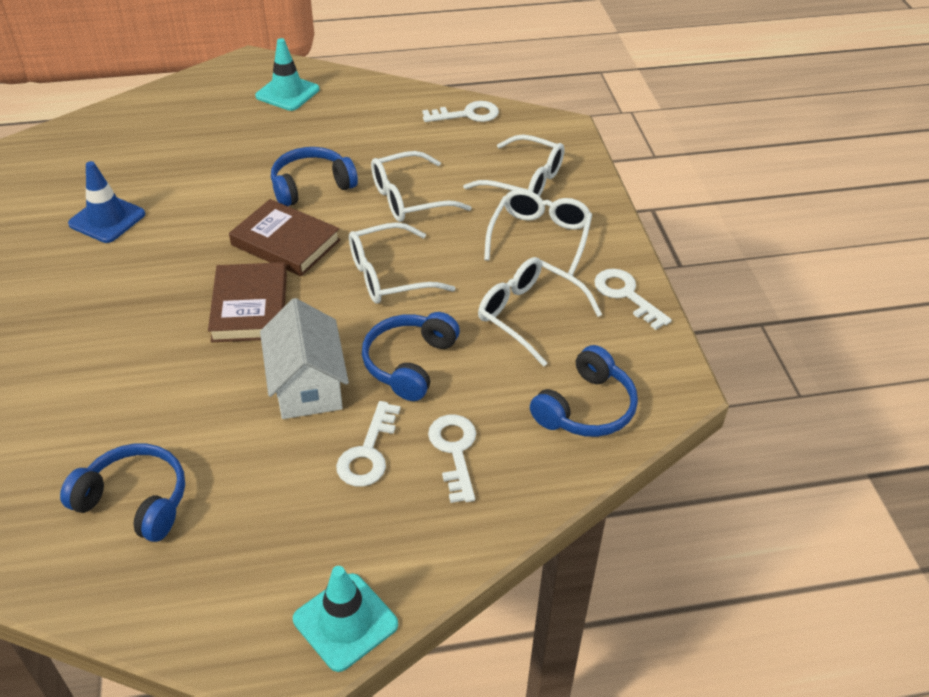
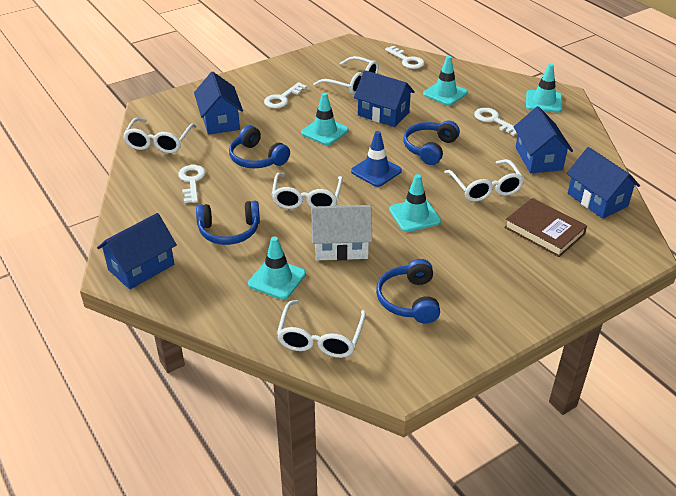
blue house: 0 -> 5
brown book: 2 -> 1
turquoise traffic cone: 2 -> 5

